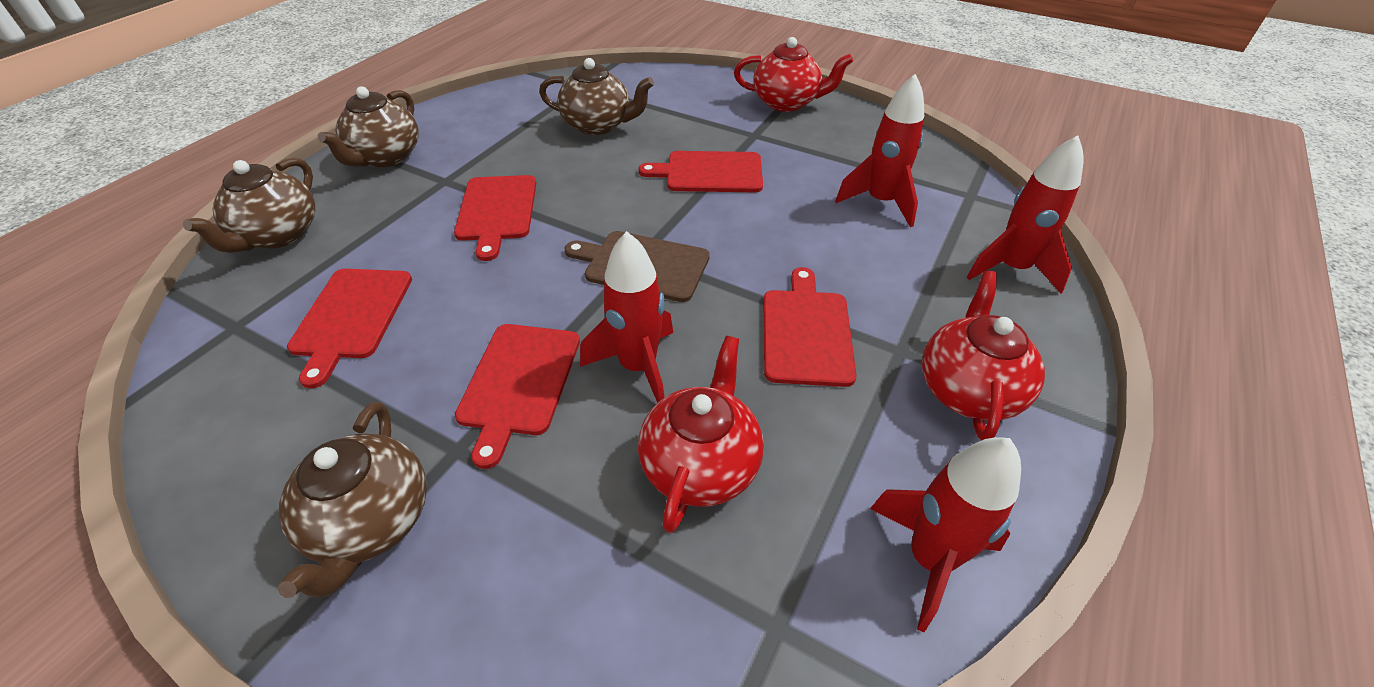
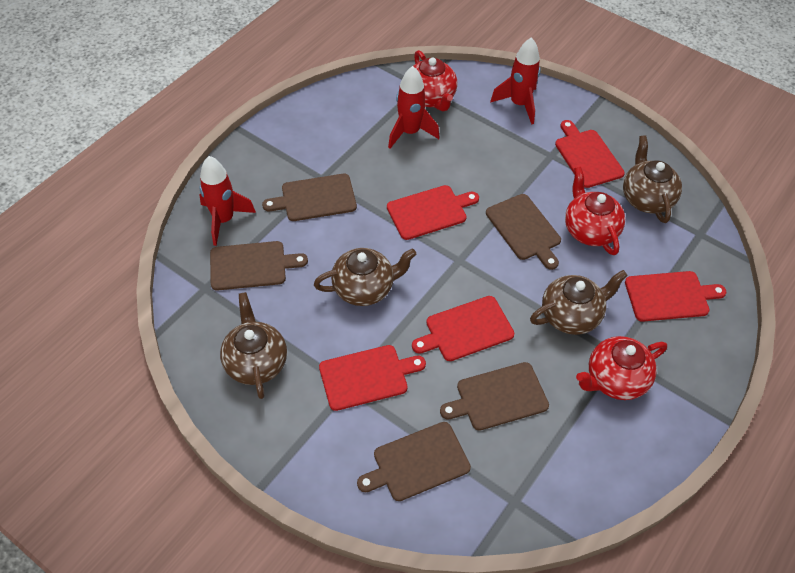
brown cutting board: 1 -> 5
red rocket: 4 -> 3

